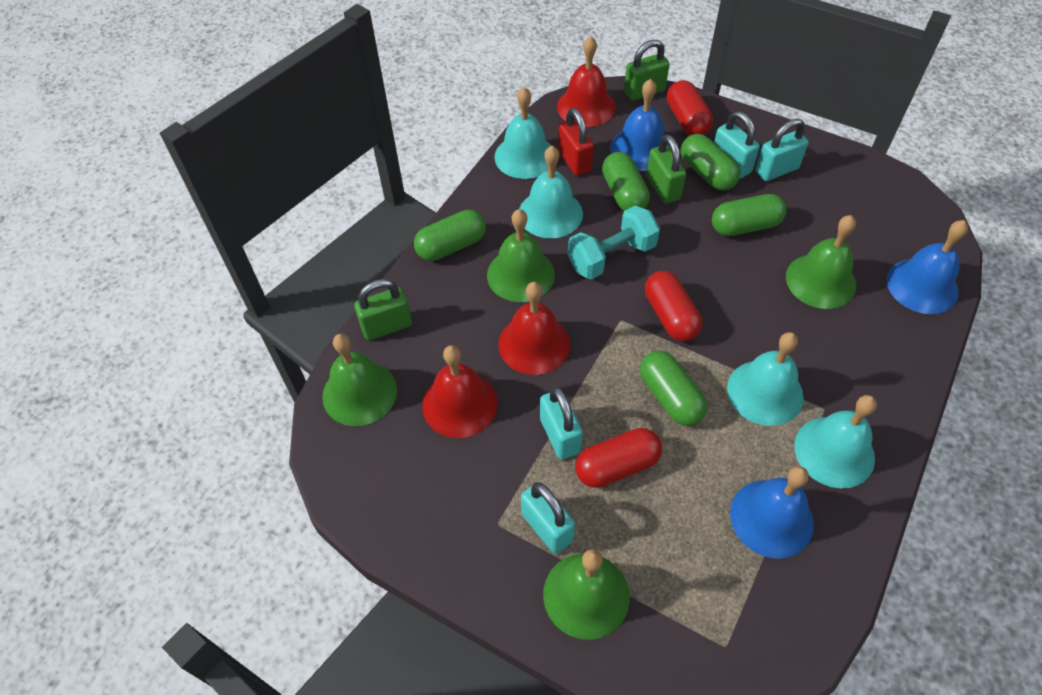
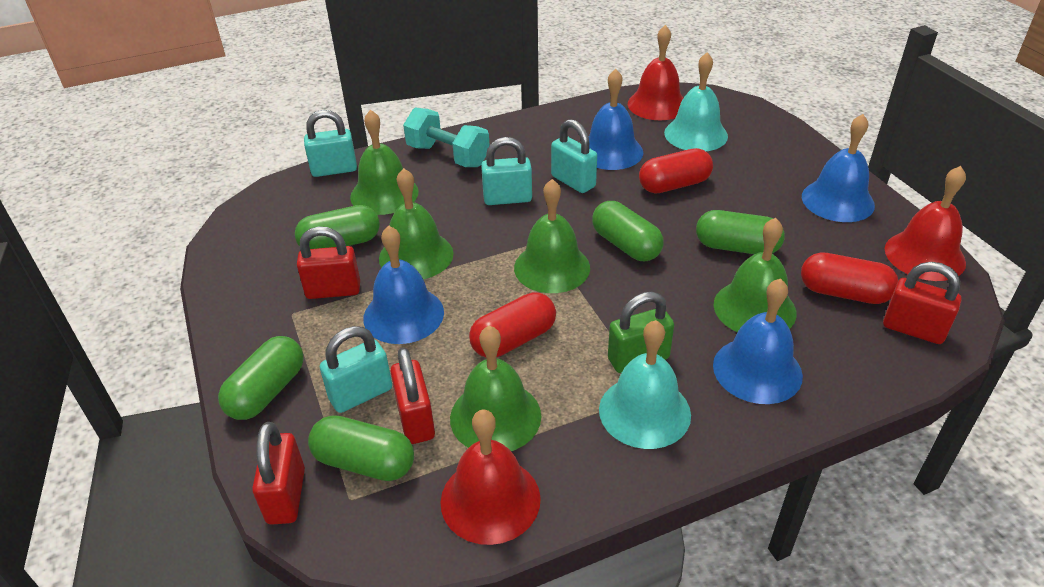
blue bell: 3 -> 4
green bell: 4 -> 5
green padlock: 3 -> 1
red padlock: 1 -> 4
turquoise bell: 4 -> 2

